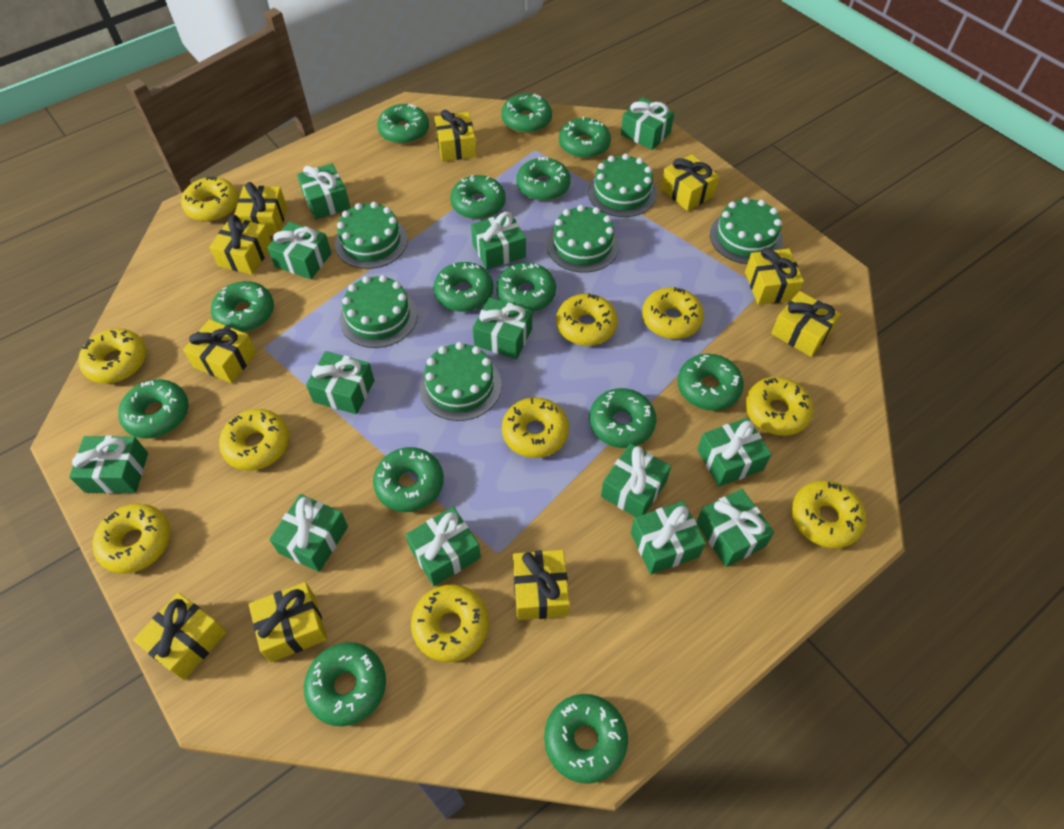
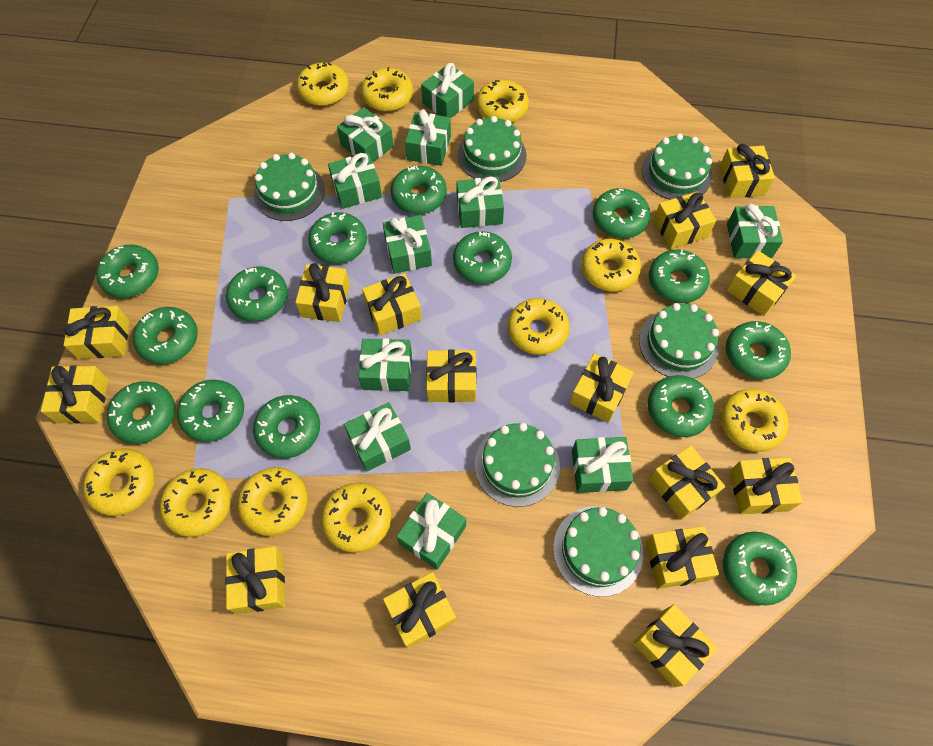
green gift: 13 -> 11
yellow gift: 10 -> 15

